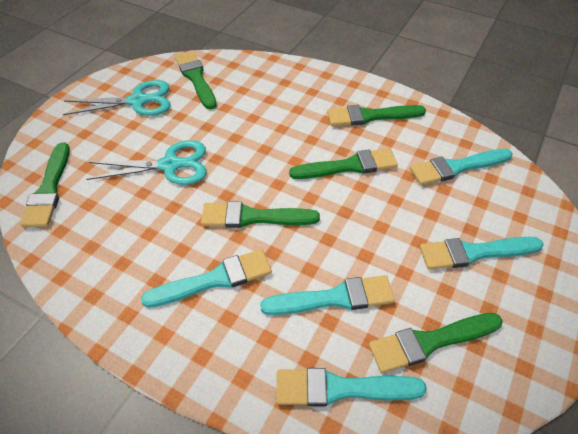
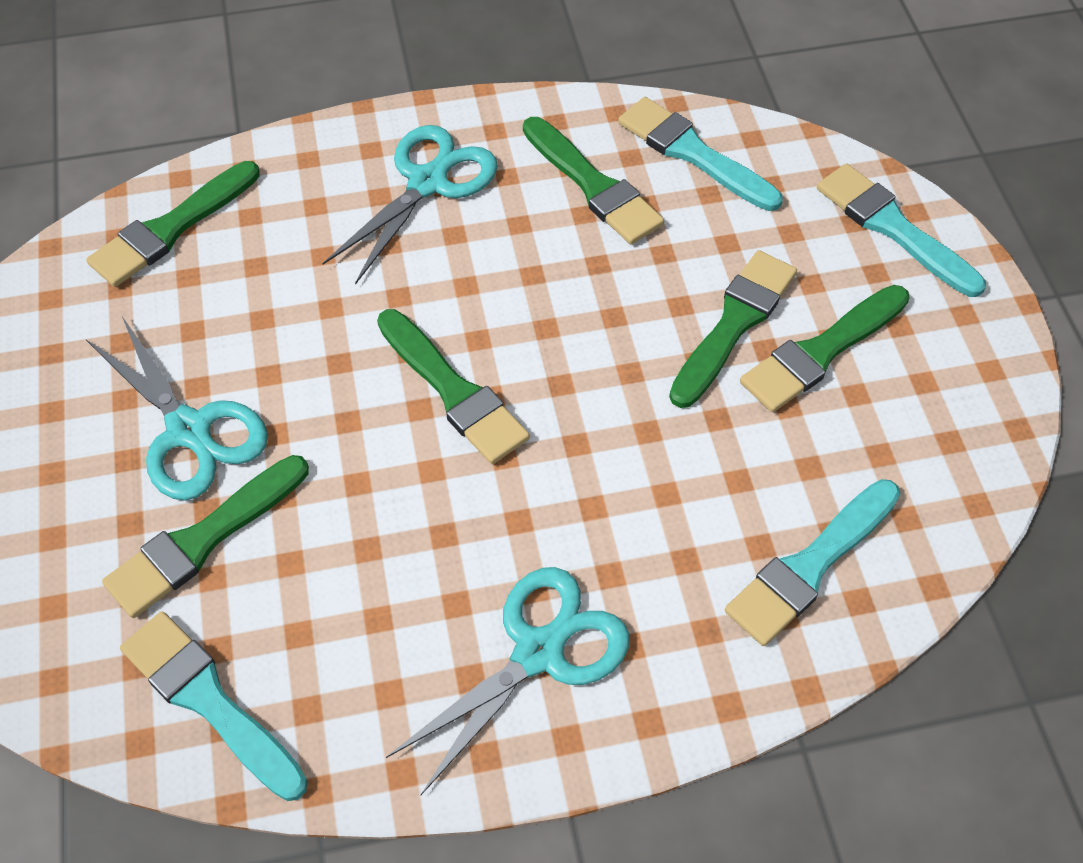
turquoise brush: 5 -> 4
turquoise scissors: 2 -> 3

